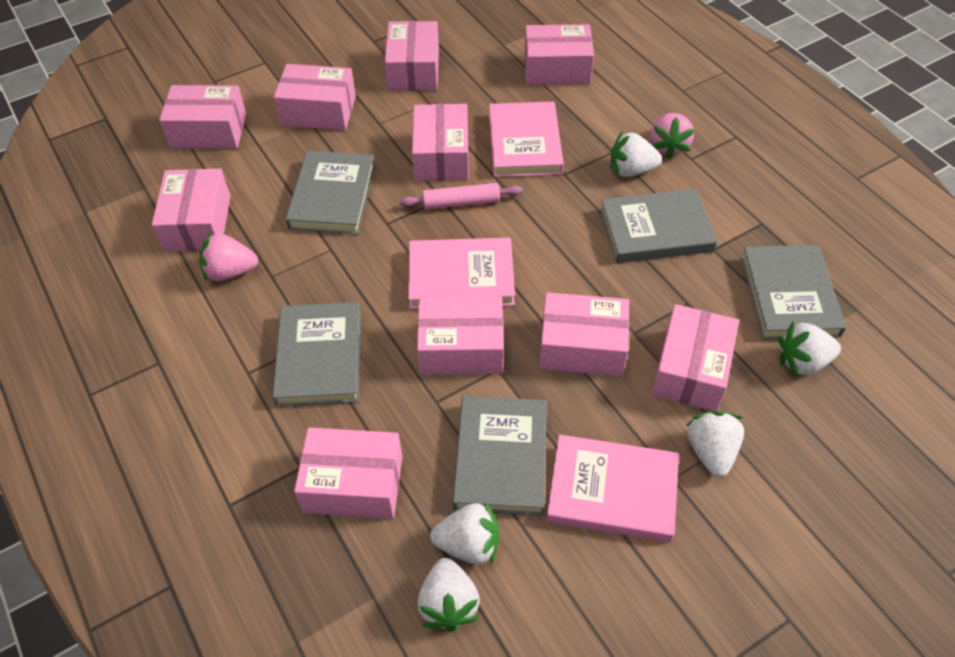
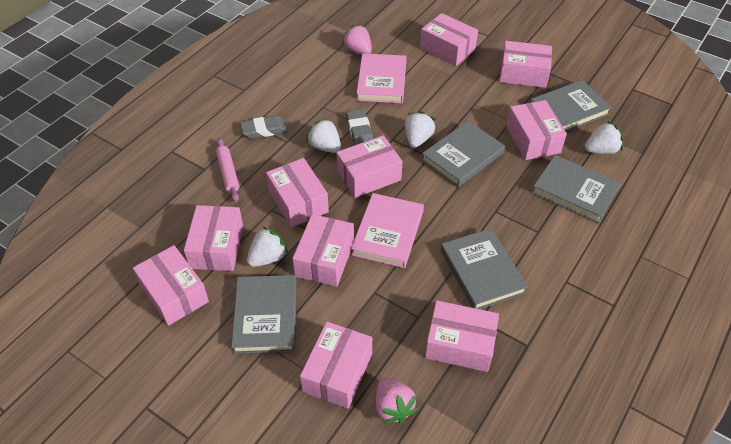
grey eraser: 0 -> 2
pink book: 3 -> 2
white strawberry: 5 -> 4

